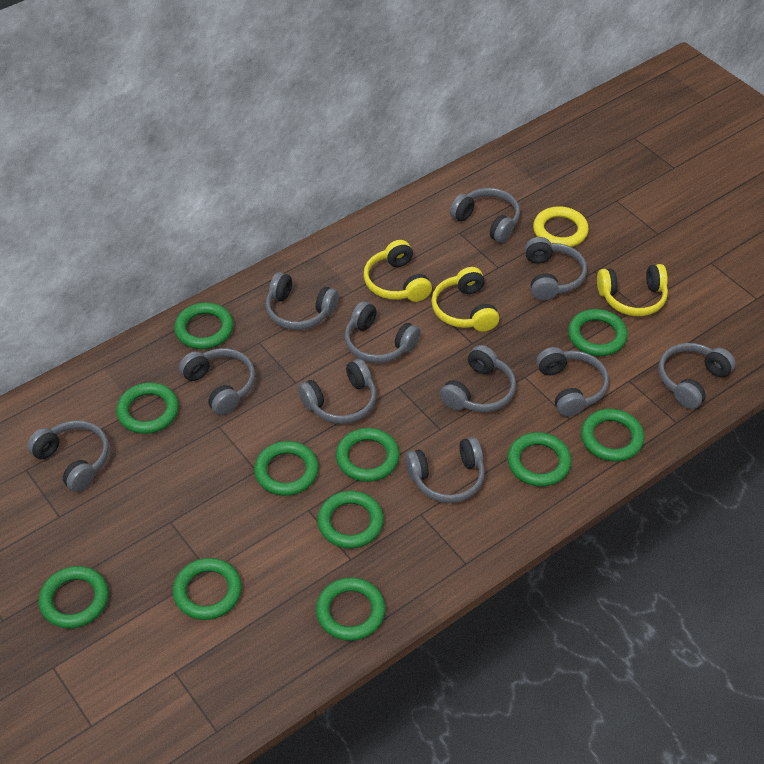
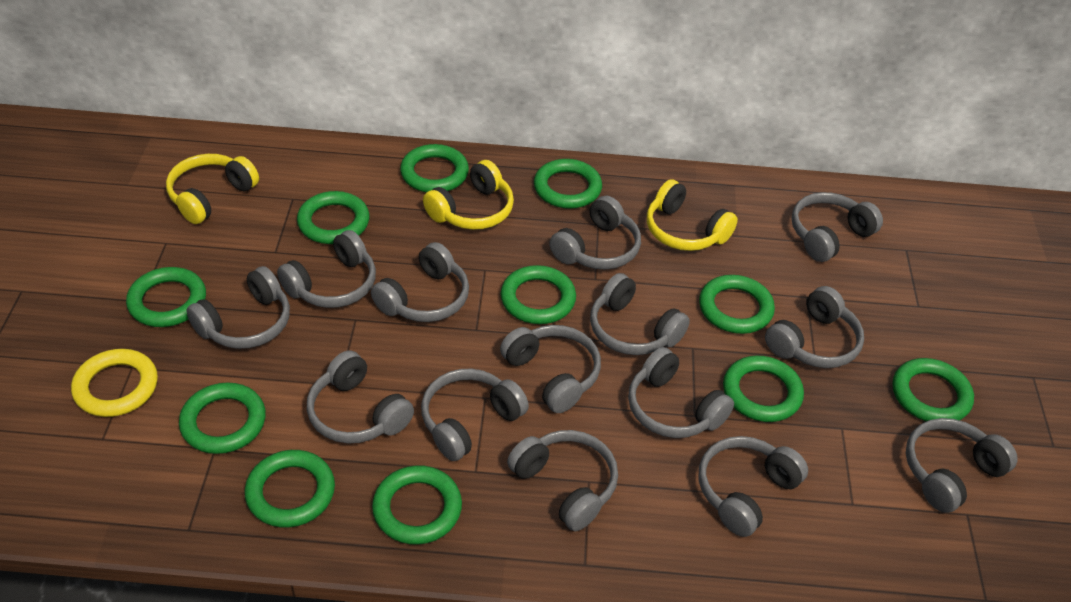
grey headphones: 11 -> 14

